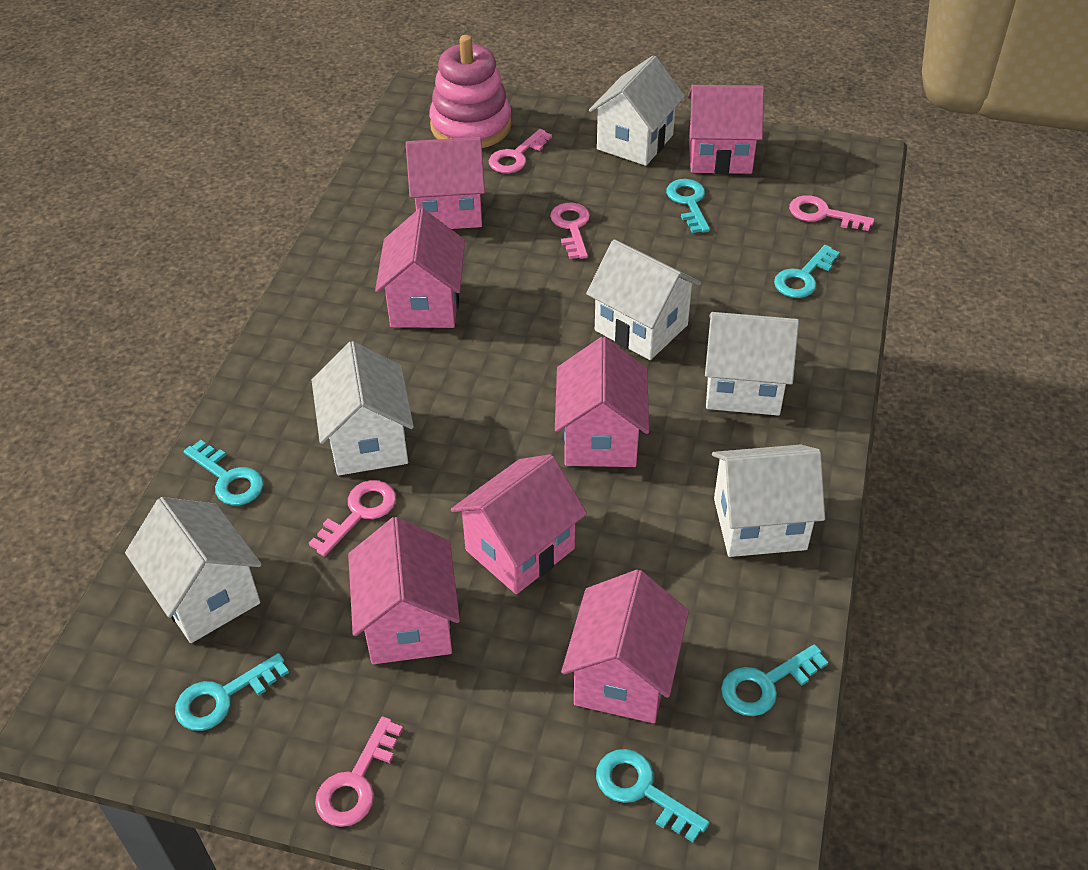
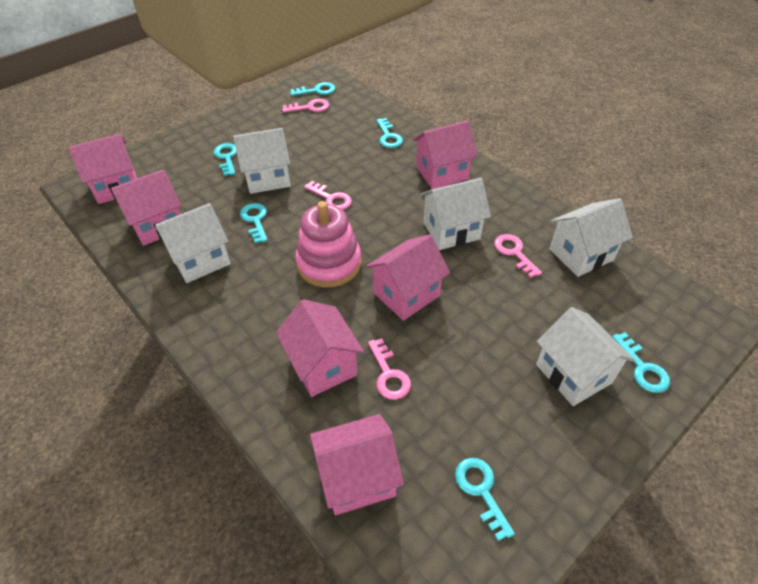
pink house: 7 -> 6
pink key: 5 -> 4
white house: 6 -> 5

